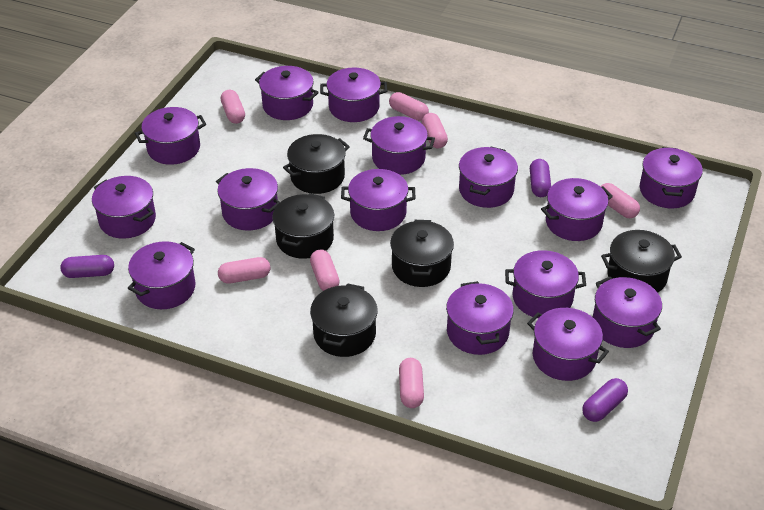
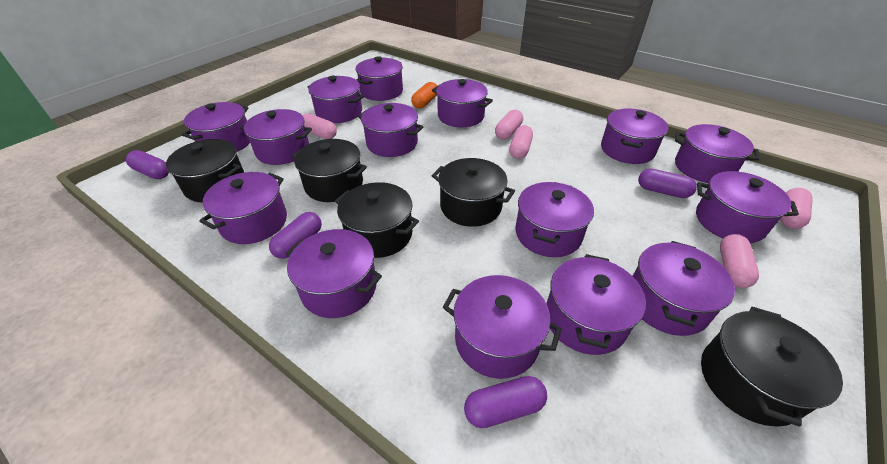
orange capsule: 0 -> 1
pink capsule: 7 -> 5
purple capsule: 3 -> 4

